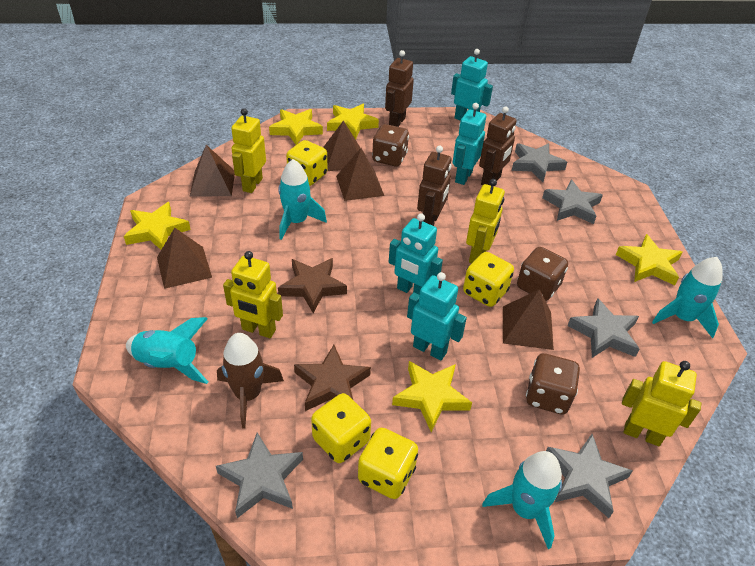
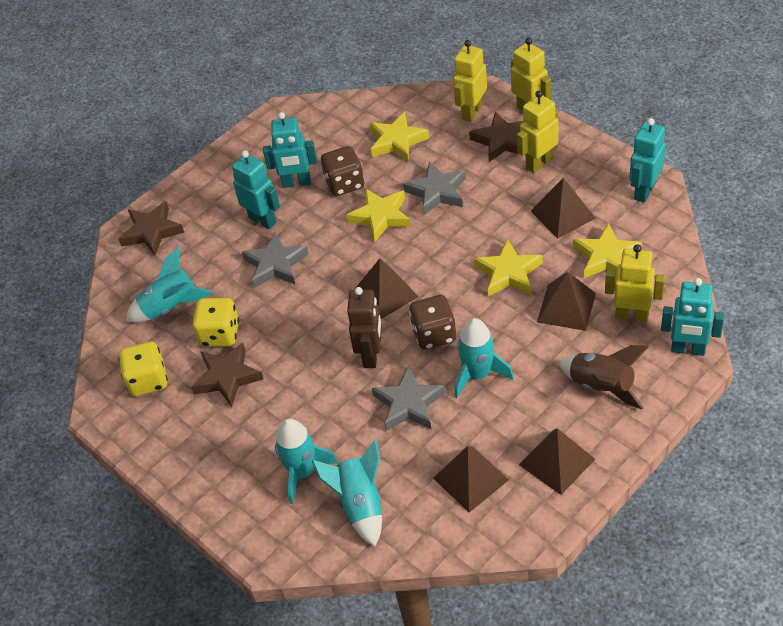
brown dice: 3 -> 2
brown robot: 3 -> 1
brown star: 2 -> 3
grey star: 5 -> 3
yellow dice: 4 -> 2
yellow star: 5 -> 4

